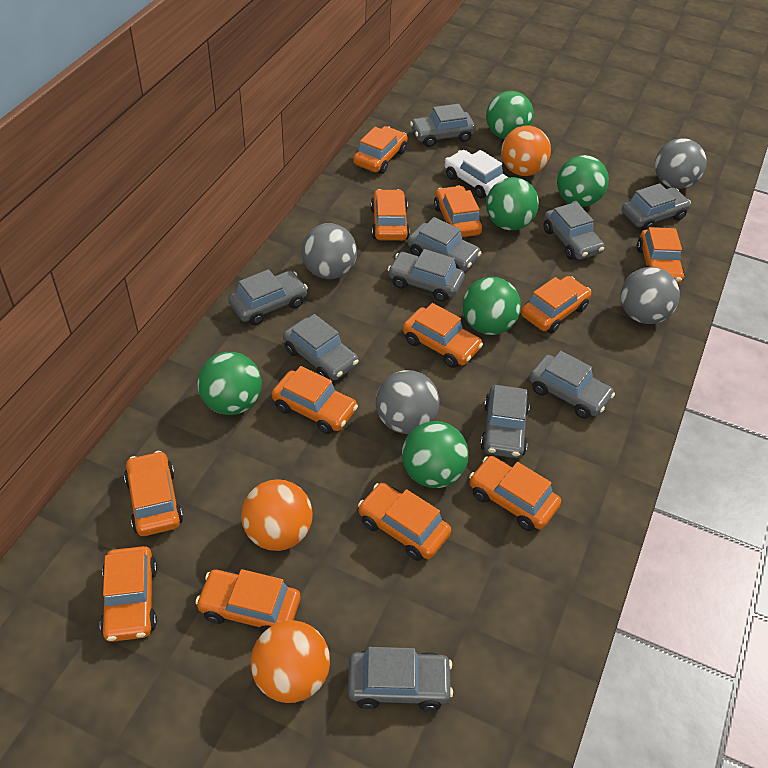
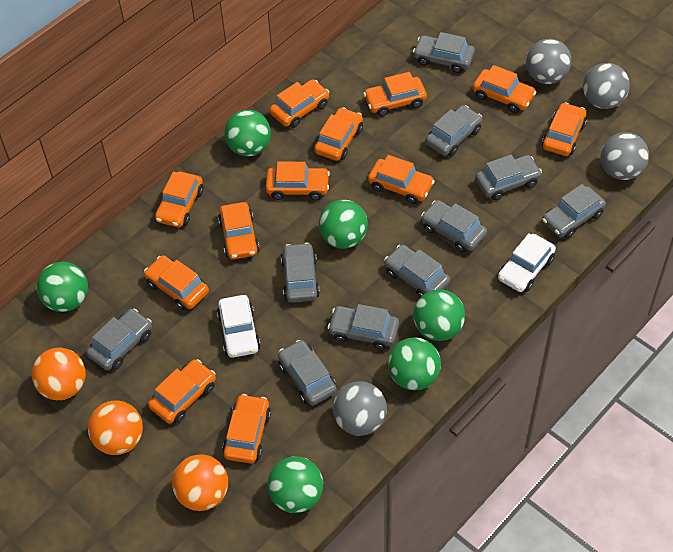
white car: 1 -> 2

